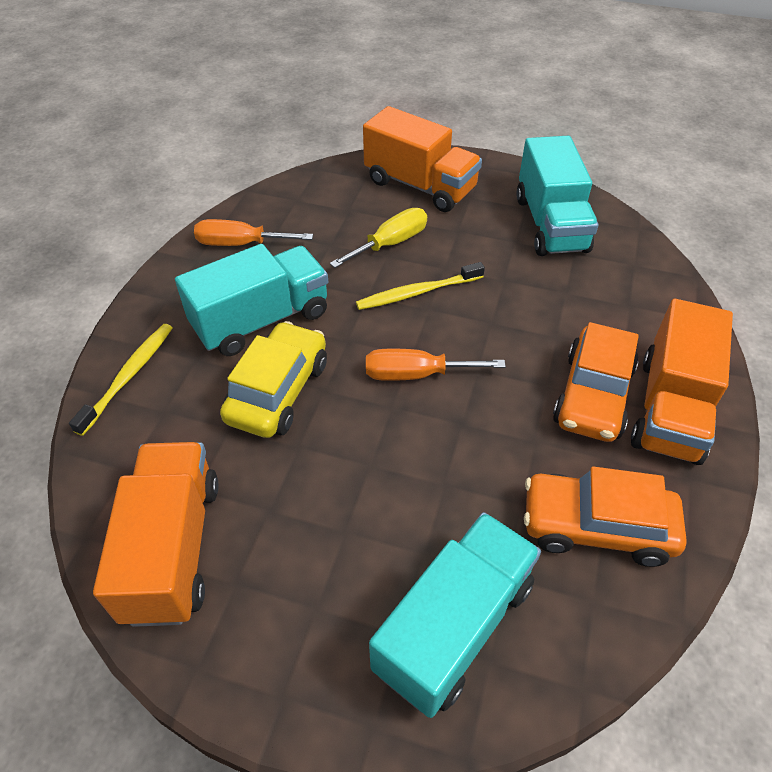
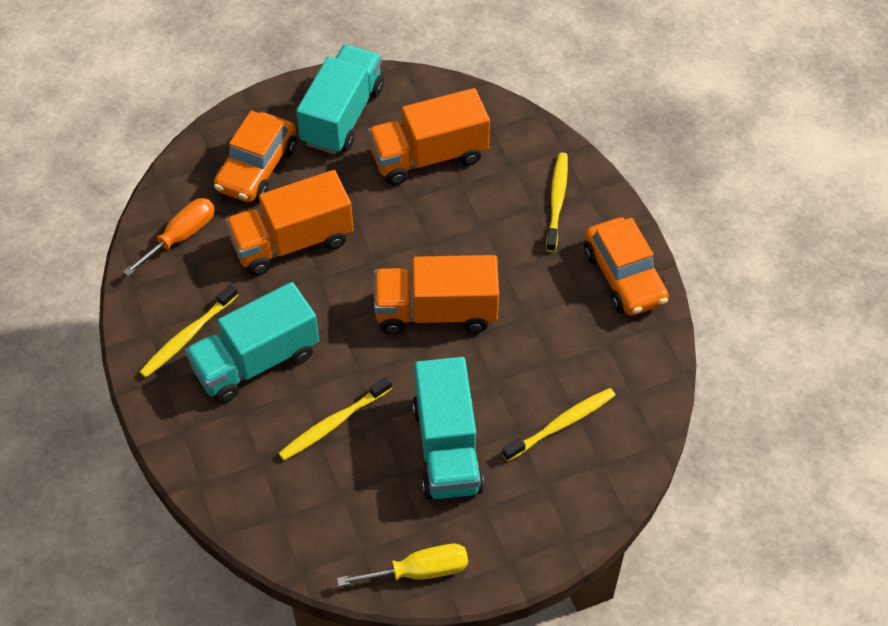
orange screwdriver: 2 -> 1
yellow car: 1 -> 0
yellow toothbrush: 2 -> 4

